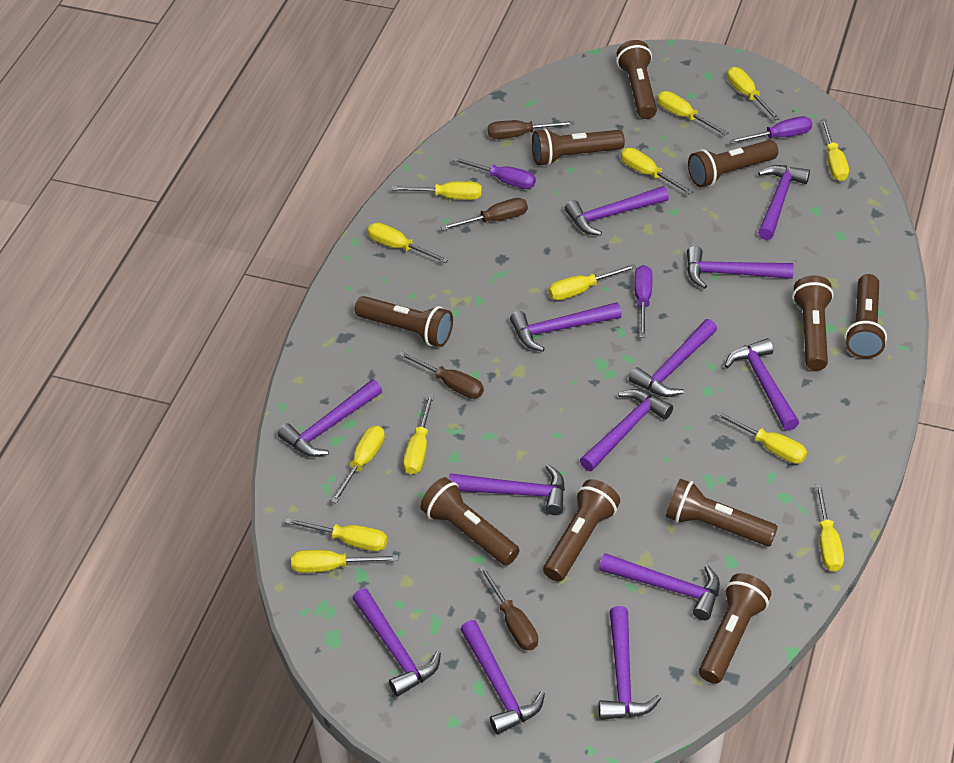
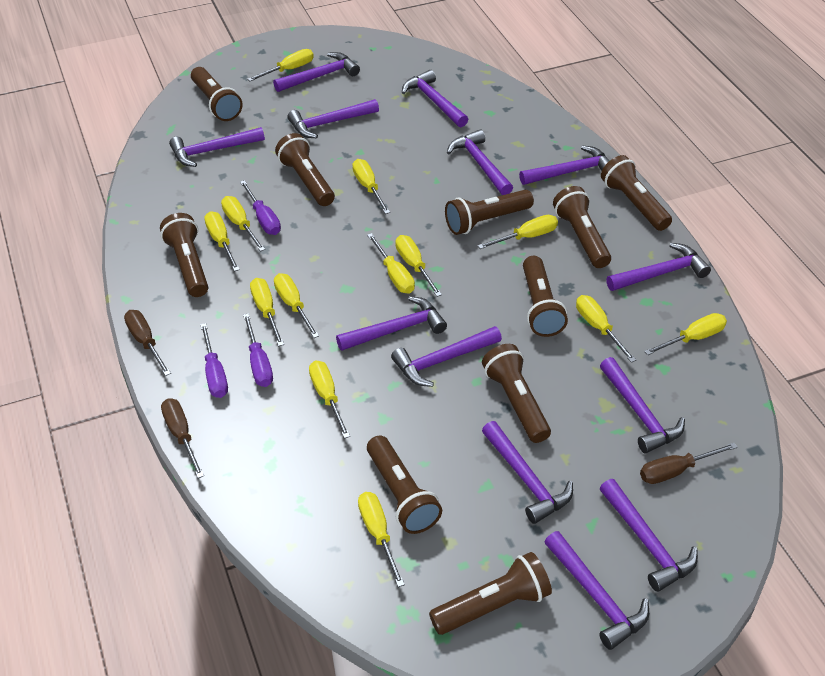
brown screwdriver: 4 -> 3

